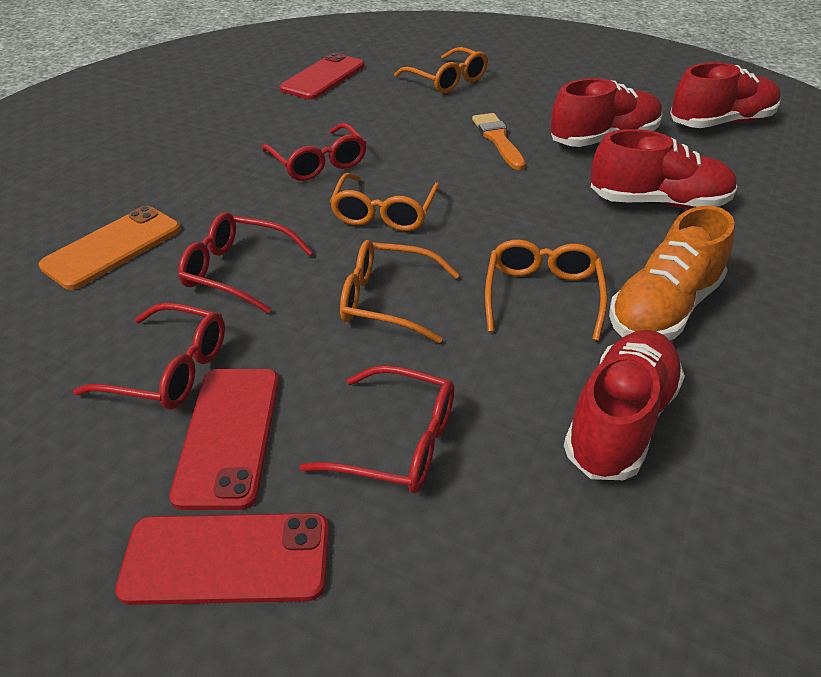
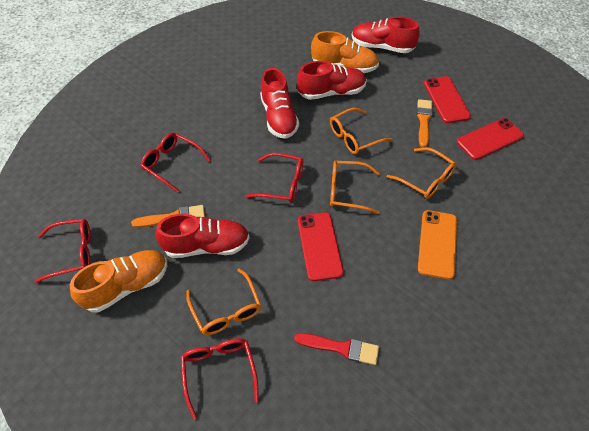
orange brush: 1 -> 2
orange shoe: 1 -> 2
red brush: 0 -> 1

